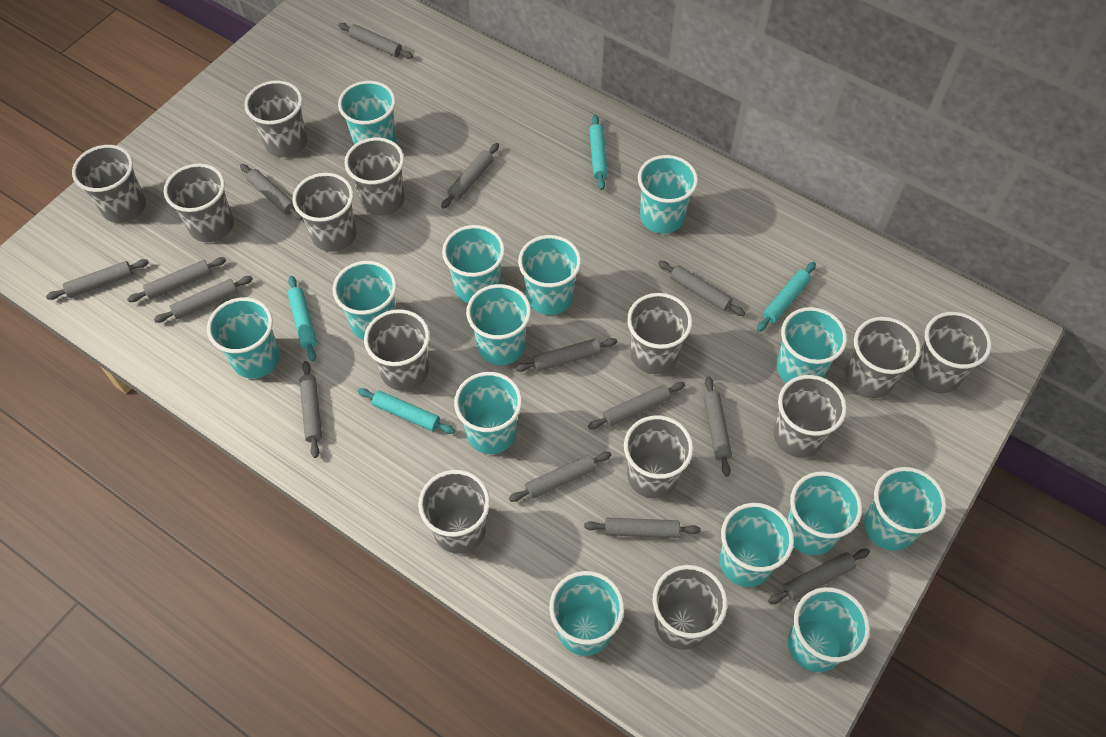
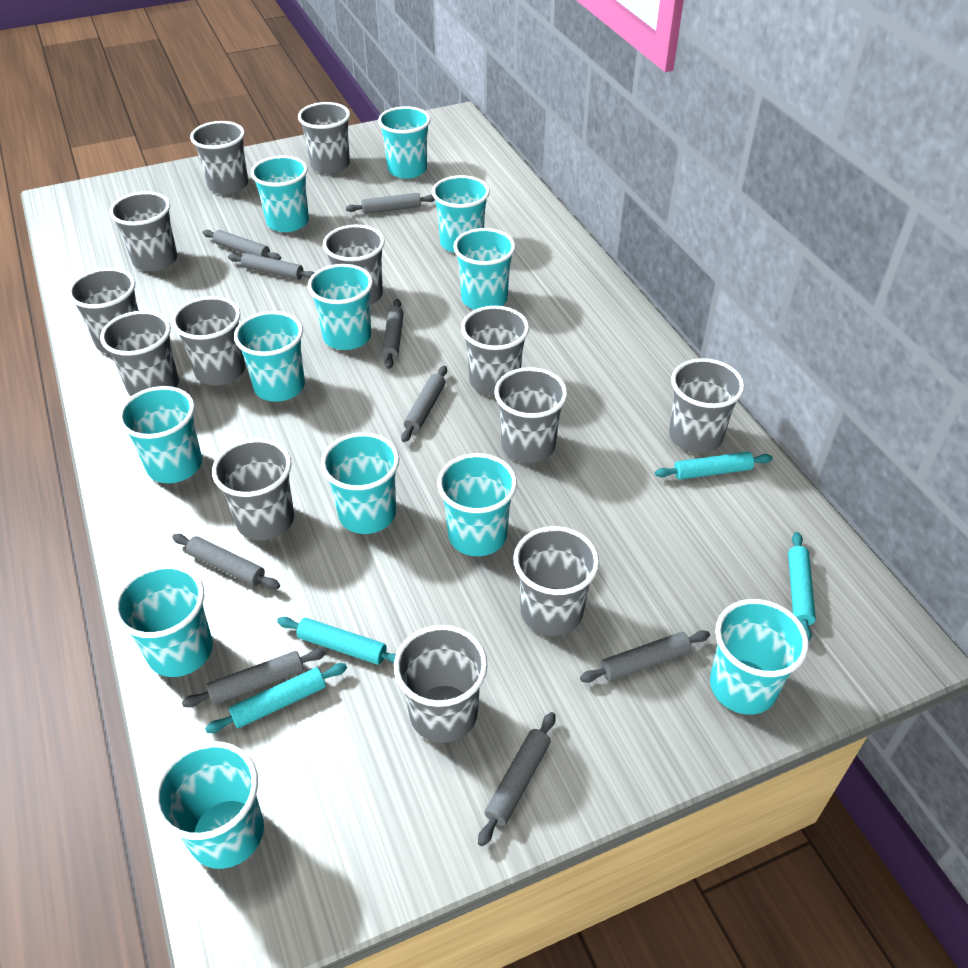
grey rolling pin: 14 -> 9
turquoise cup: 14 -> 12

